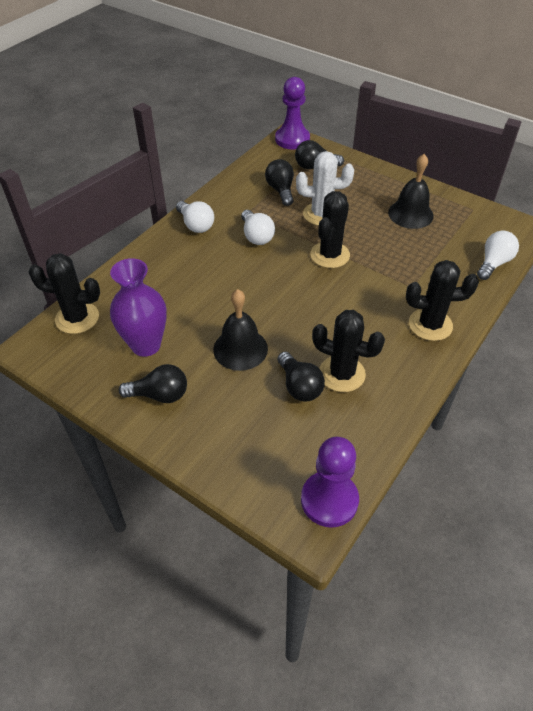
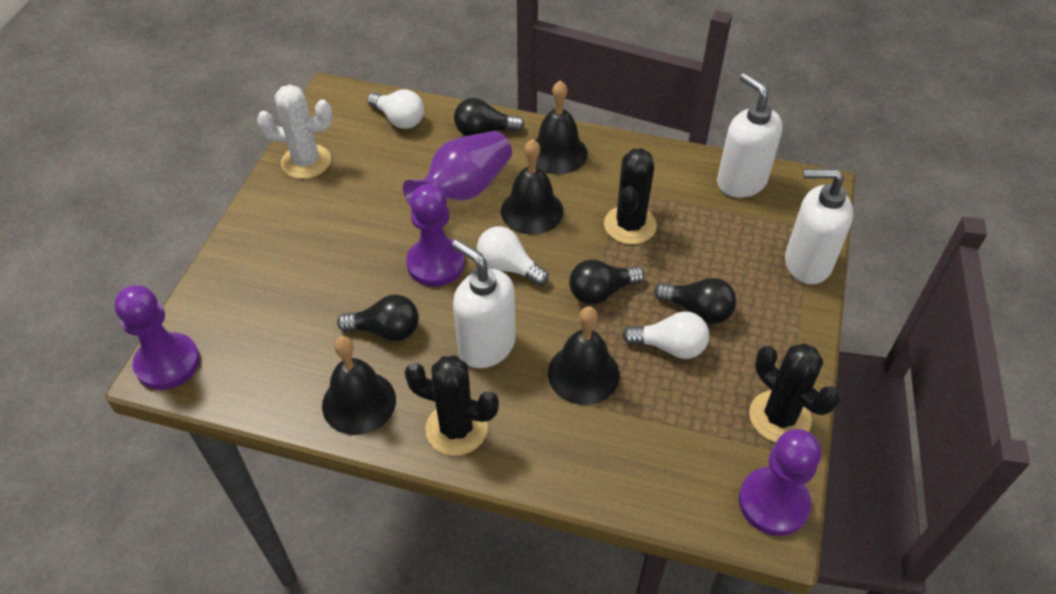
black bell: 2 -> 4
black cactus: 4 -> 3
purple pawn: 2 -> 3
white soap dispenser: 0 -> 3

